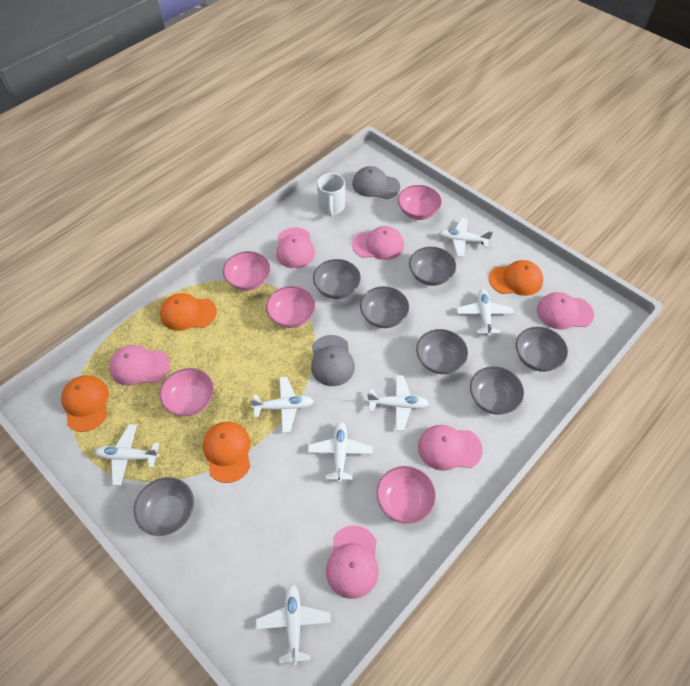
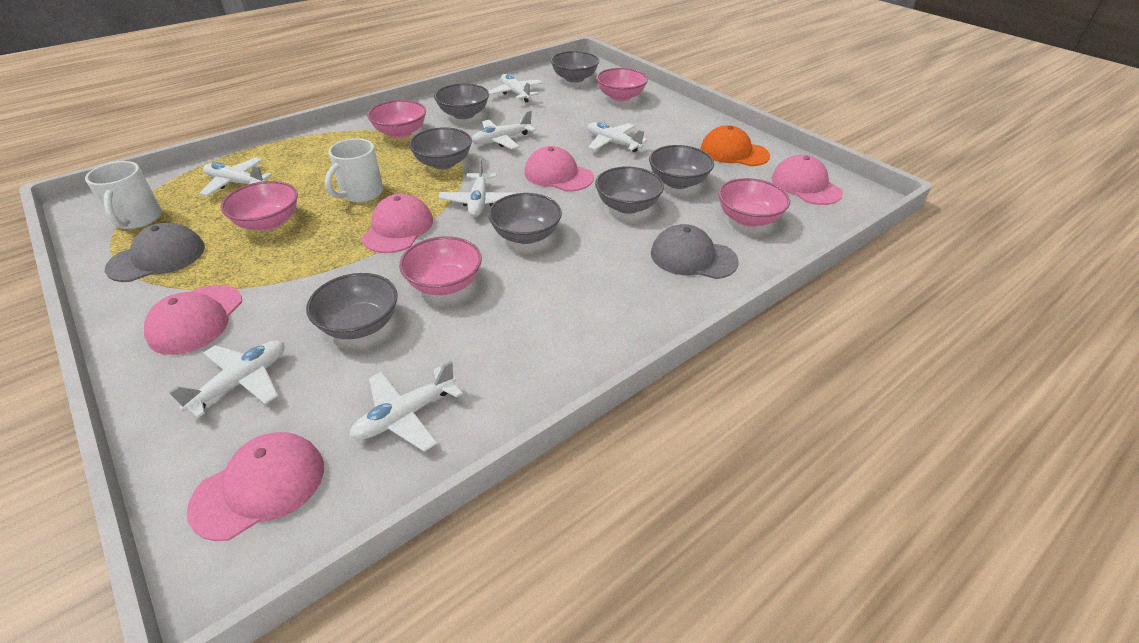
orange cap: 4 -> 1
pink cap: 6 -> 5
white mug: 1 -> 2

